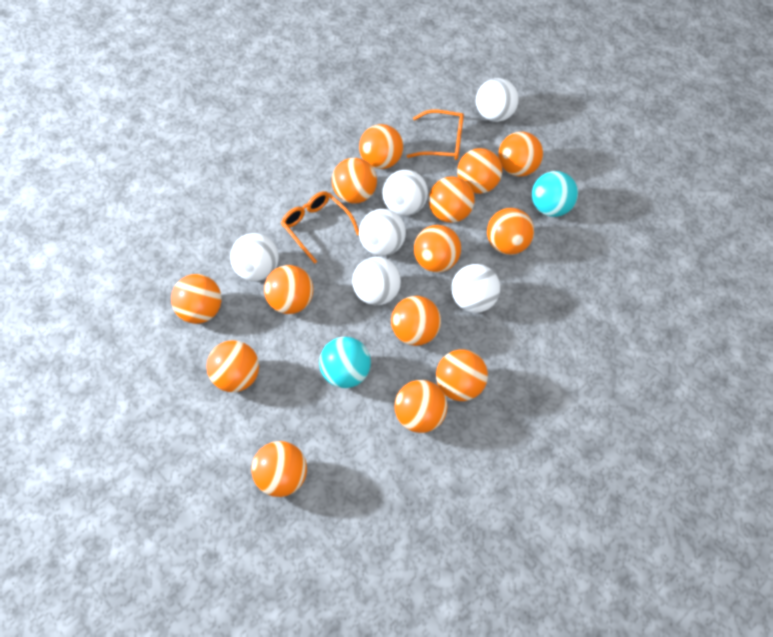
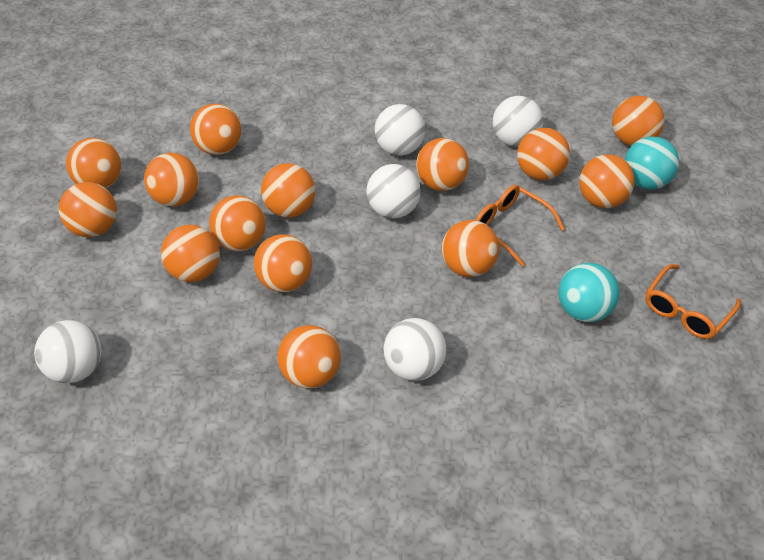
white ball: 6 -> 5

